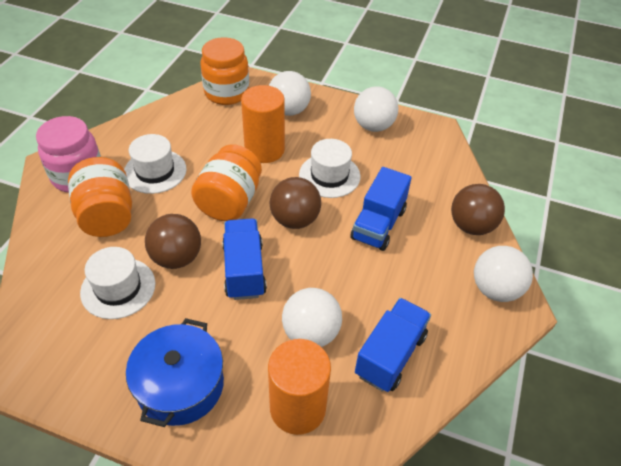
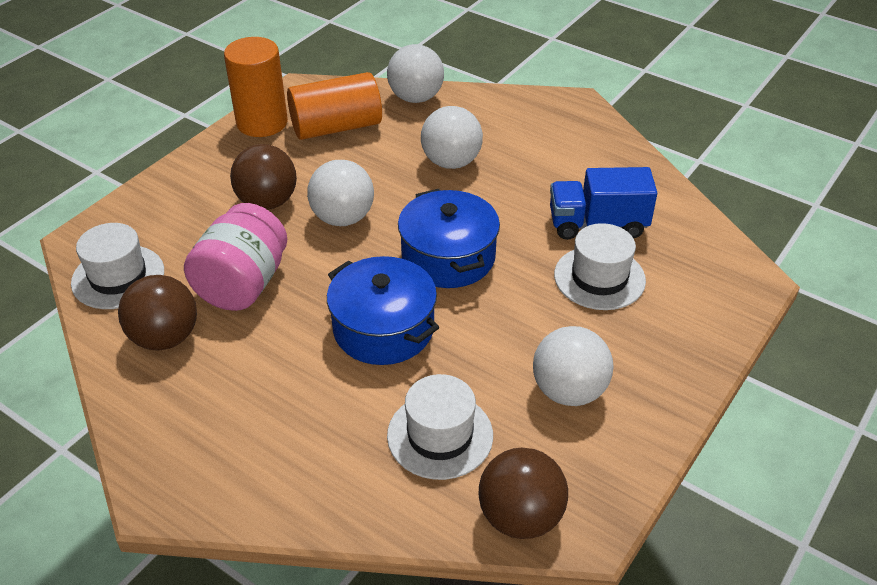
blue pot: 1 -> 2
blue truck: 3 -> 1
orange jar: 3 -> 0

